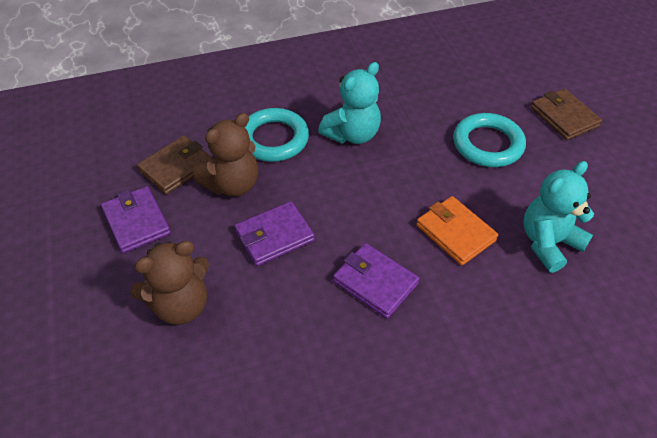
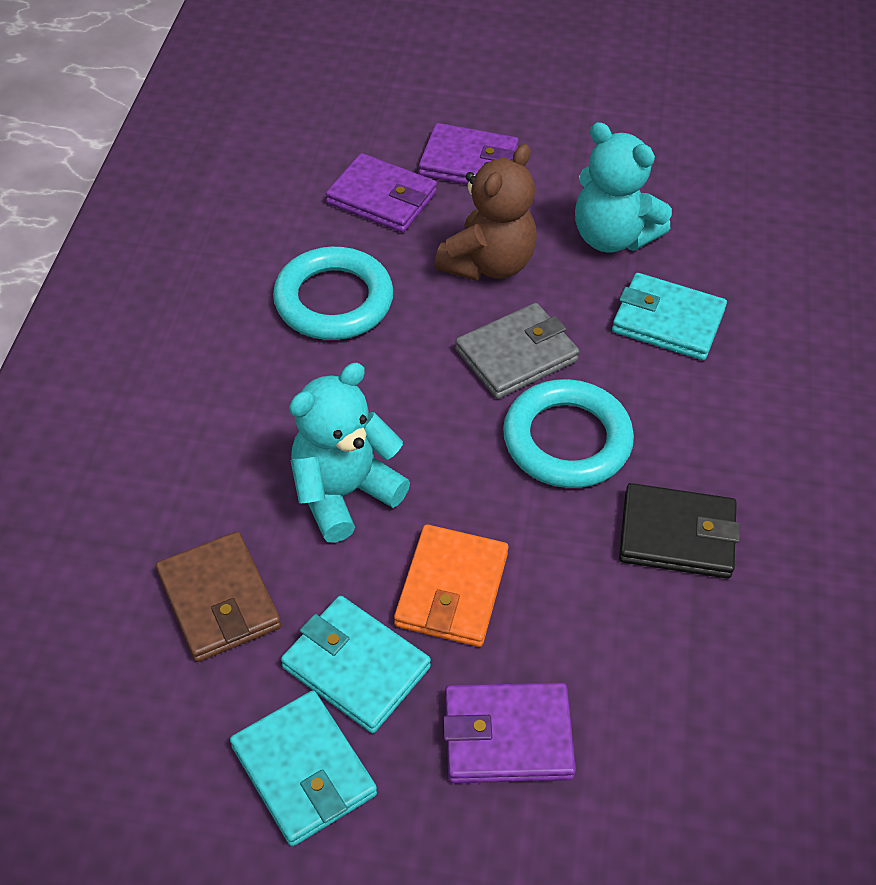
black wallet: 0 -> 1
brown teddy bear: 2 -> 1
brown wallet: 2 -> 1
grey wallet: 0 -> 1
turquoise wallet: 0 -> 3

